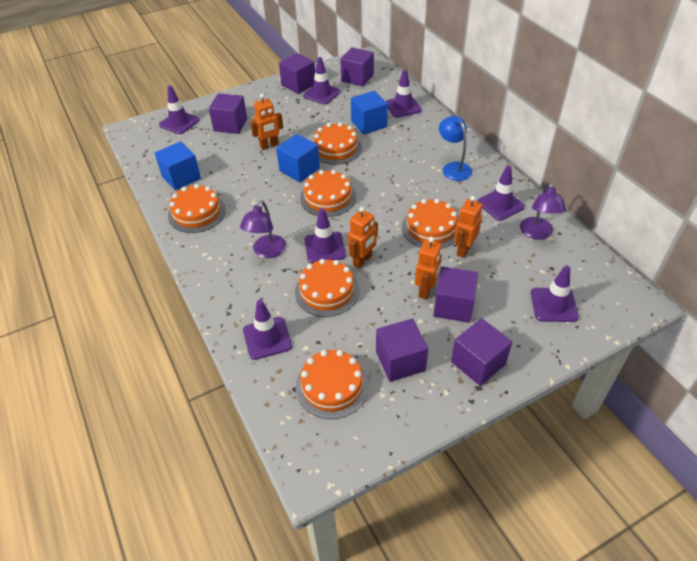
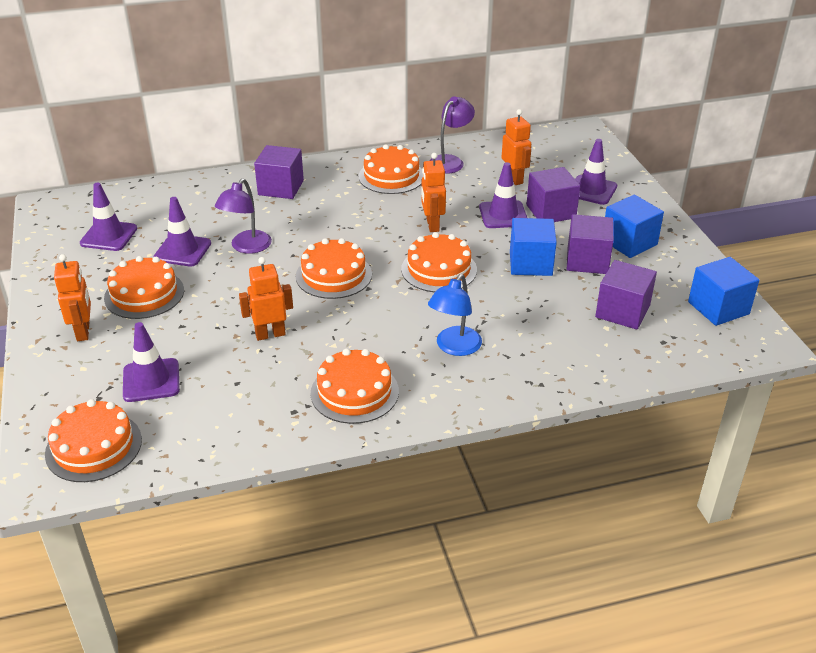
purple cube: 6 -> 4
purple traffic cone: 7 -> 5

